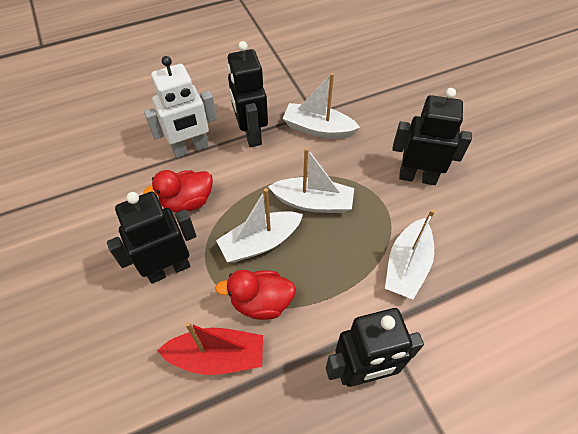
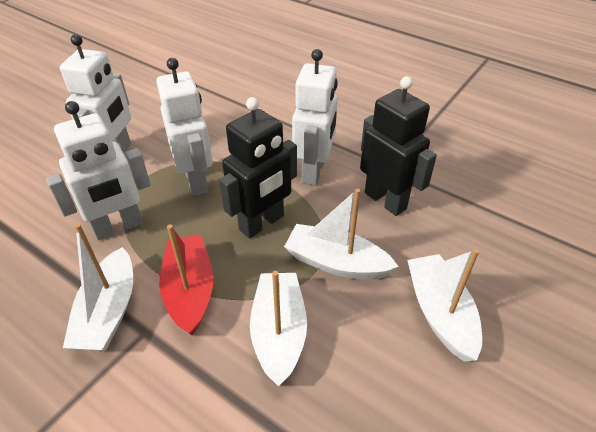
black robot: 4 -> 2
red duck: 2 -> 0
white robot: 1 -> 4

